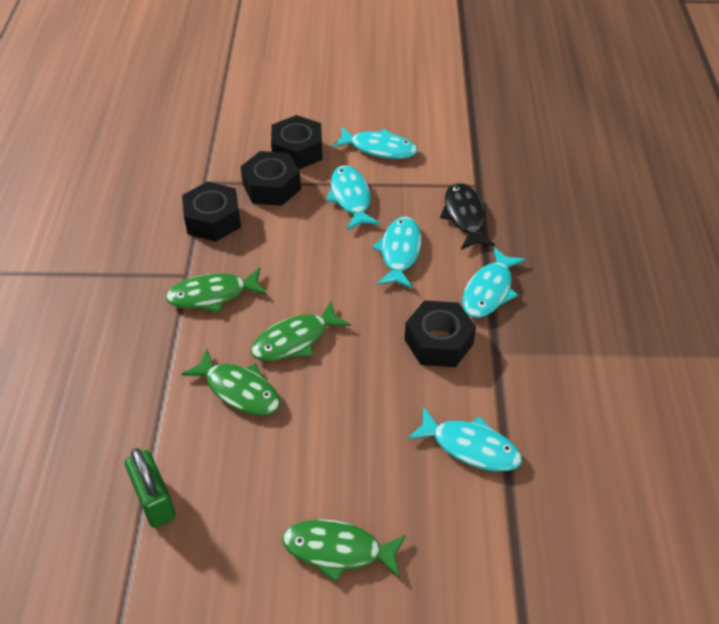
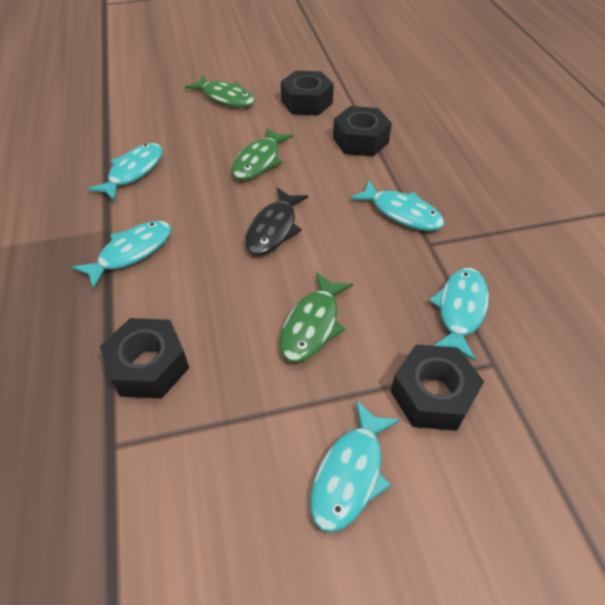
green fish: 4 -> 3
green padlock: 1 -> 0

